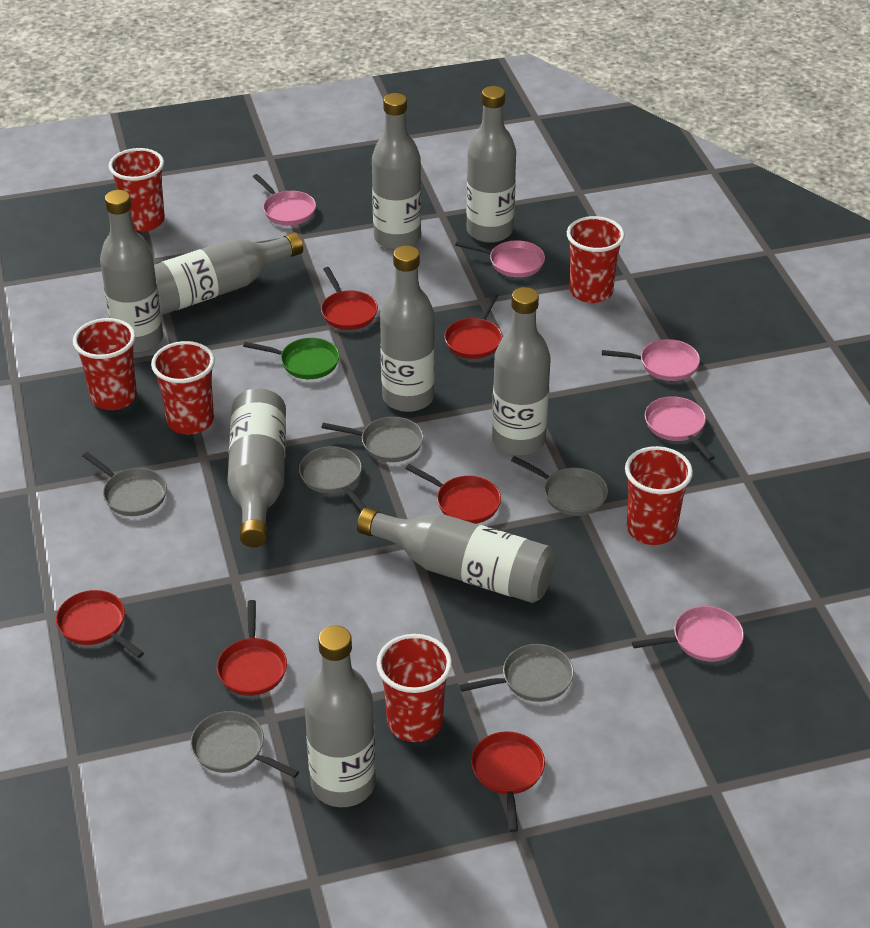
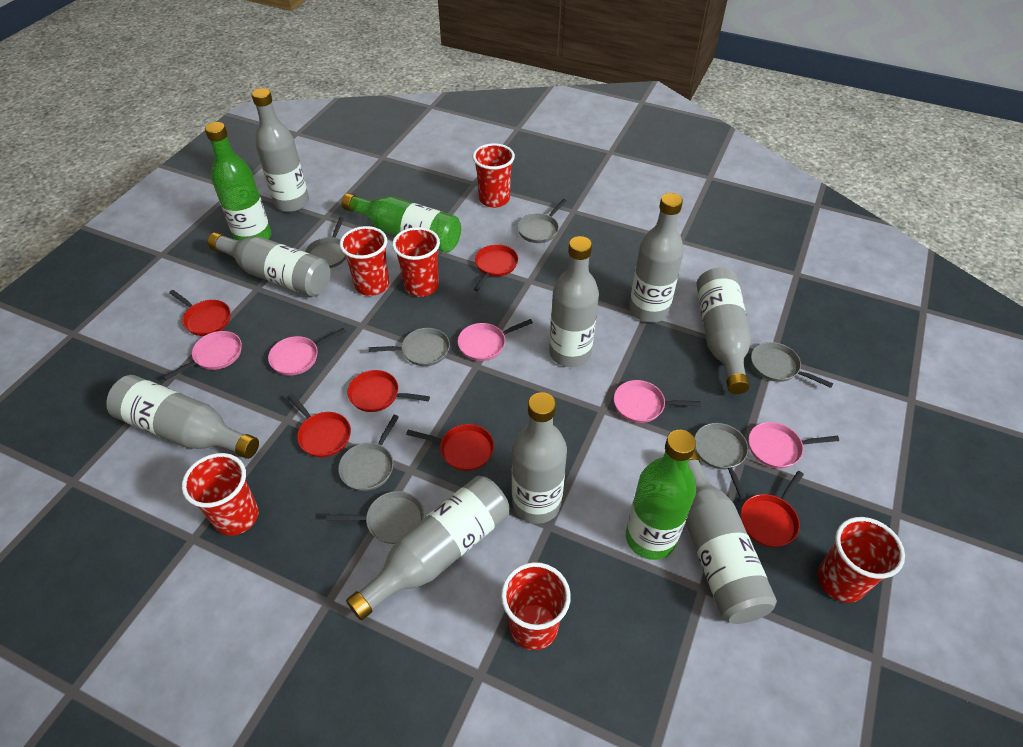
green bottle: 0 -> 3
green pan: 1 -> 0
grey pan: 6 -> 7

